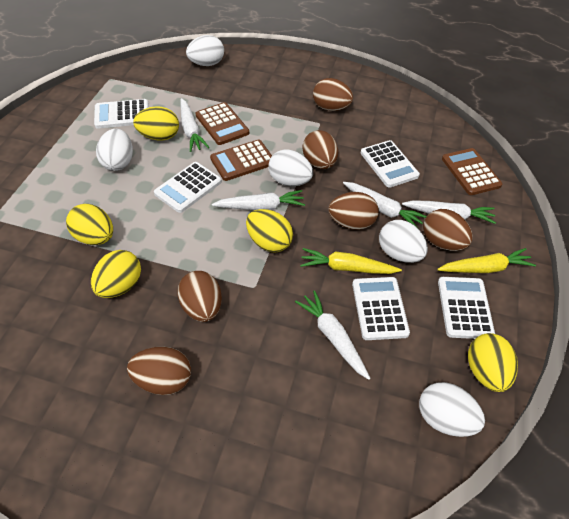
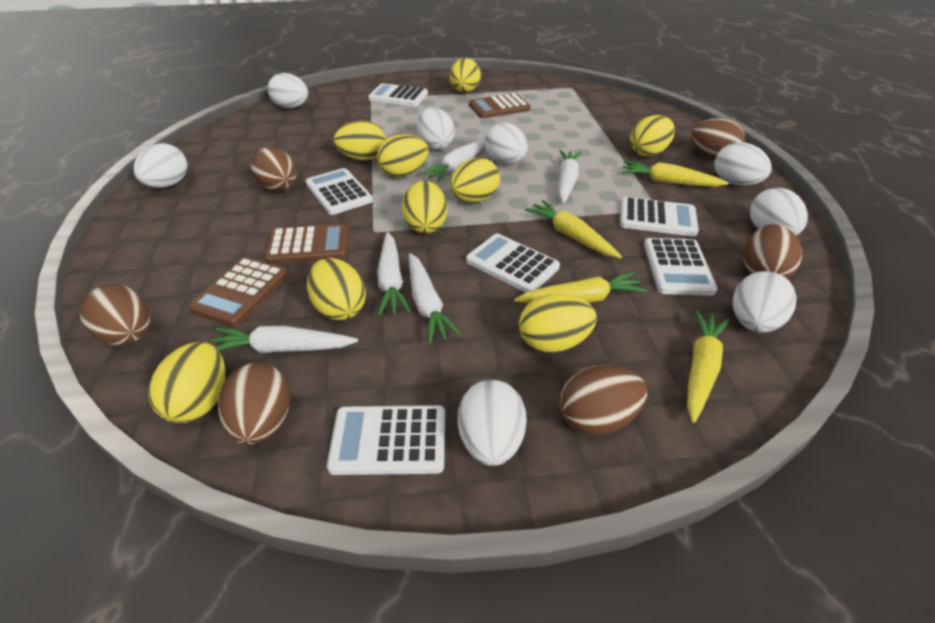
white calculator: 5 -> 6
white egg: 5 -> 8
yellow carrot: 2 -> 4
yellow egg: 5 -> 9

